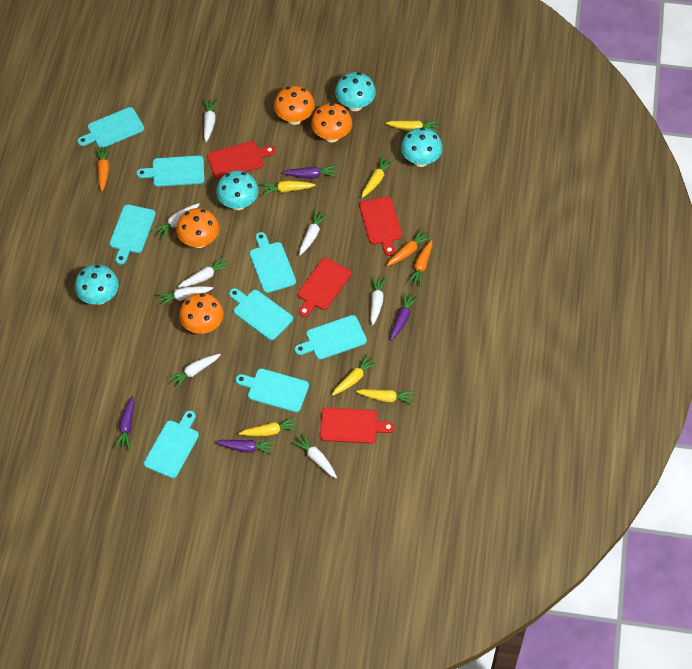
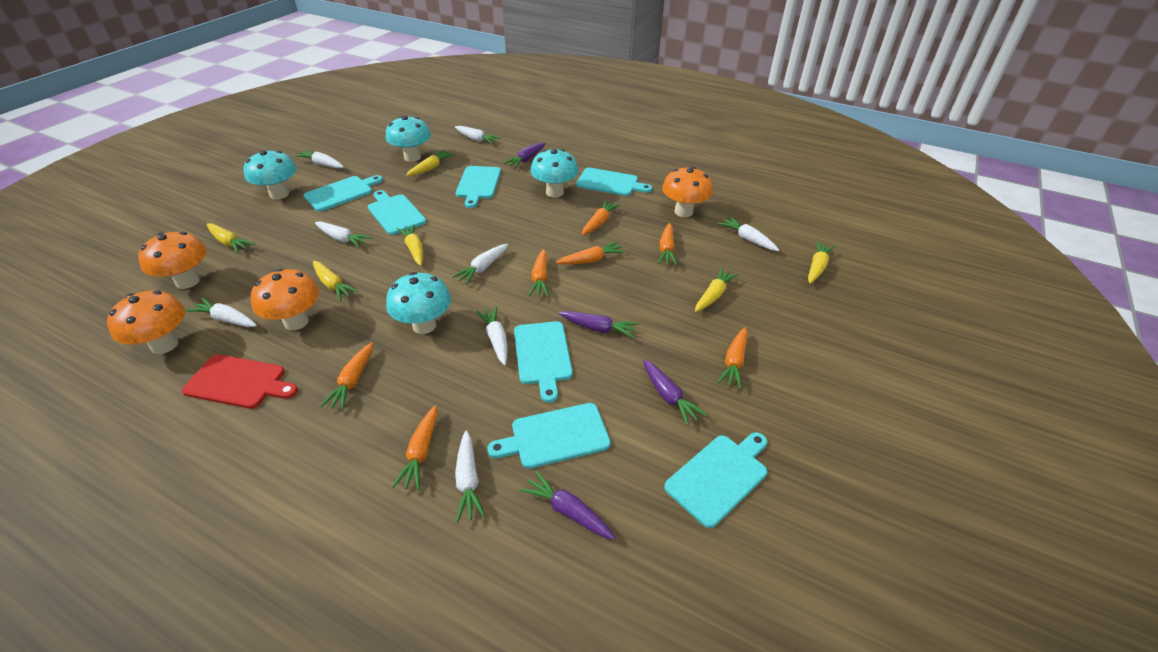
orange carrot: 3 -> 7
red cutting board: 4 -> 1
turquoise cutting board: 8 -> 7

